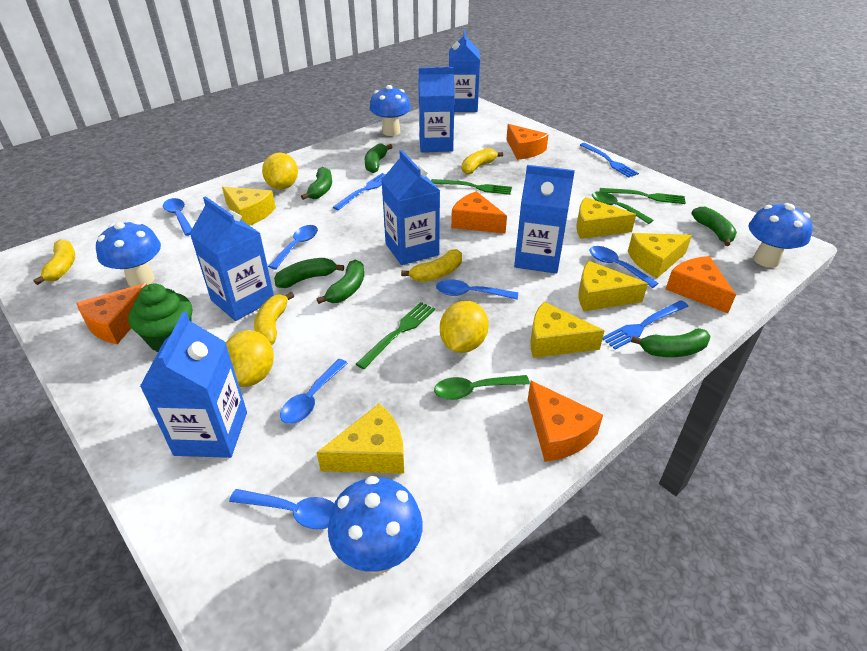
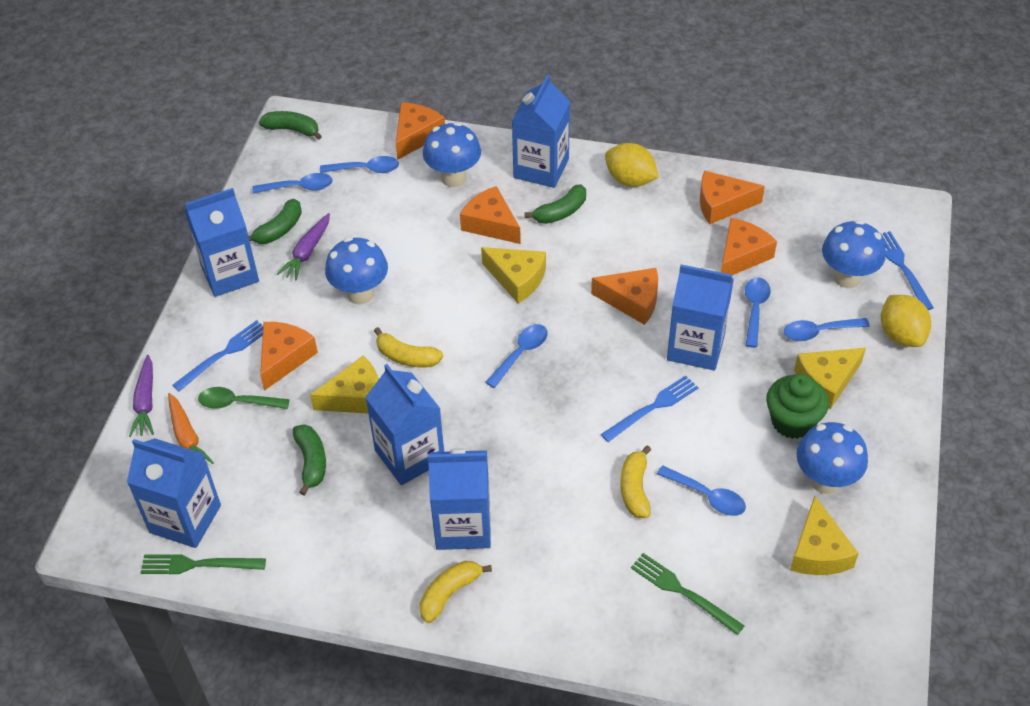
green banana: 6 -> 4
green fork: 3 -> 2
green spoon: 2 -> 1
orange carrot: 0 -> 1
orange cheese: 5 -> 6
purple carrot: 0 -> 2
yellow banana: 4 -> 3
yellow cheese: 6 -> 4
yellow lemon: 3 -> 2

